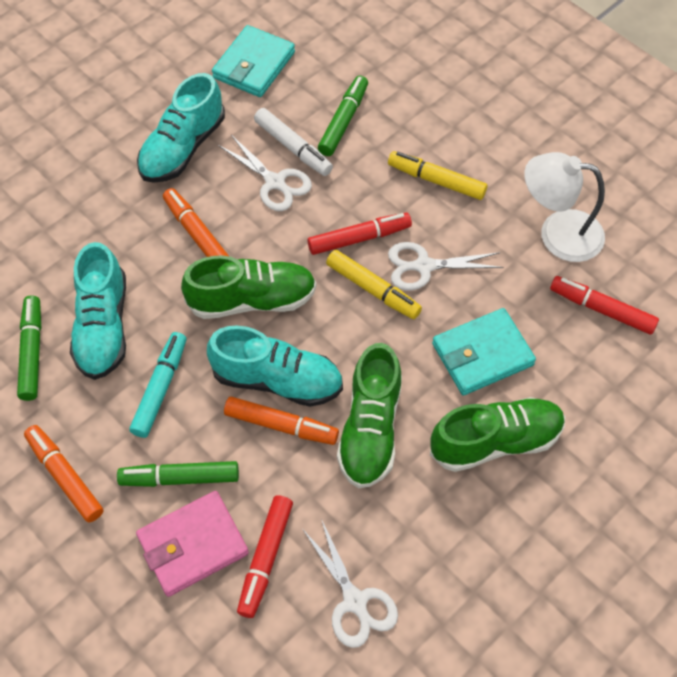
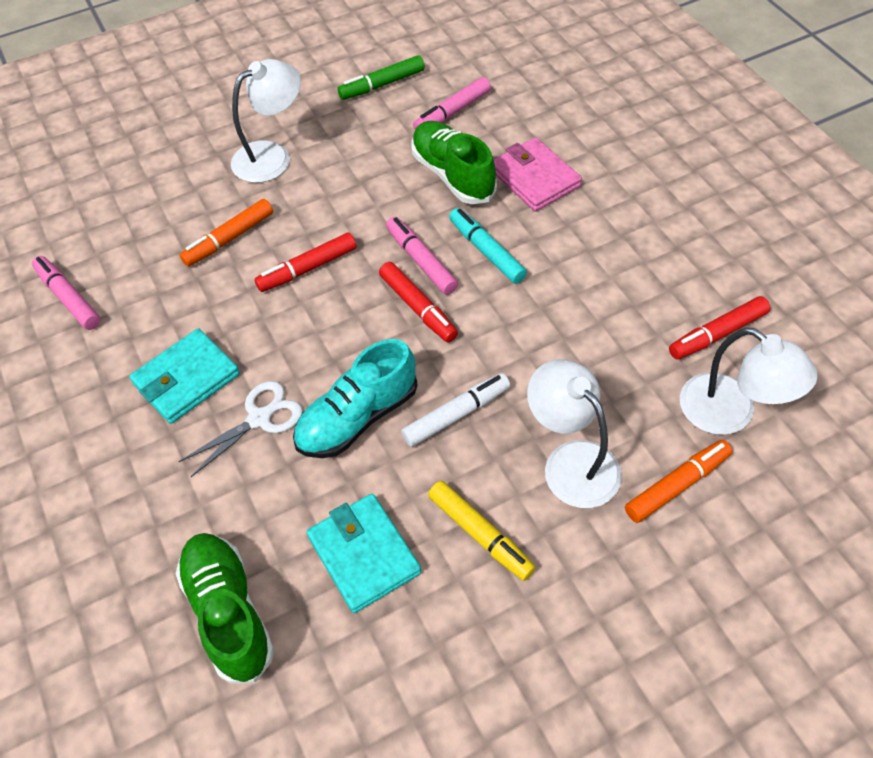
green marker: 3 -> 1
green shoe: 3 -> 2
orange marker: 3 -> 2
pink marker: 0 -> 3
turquoise shoe: 3 -> 1
white lamp: 1 -> 3
white scissors: 3 -> 1
yellow marker: 2 -> 1

